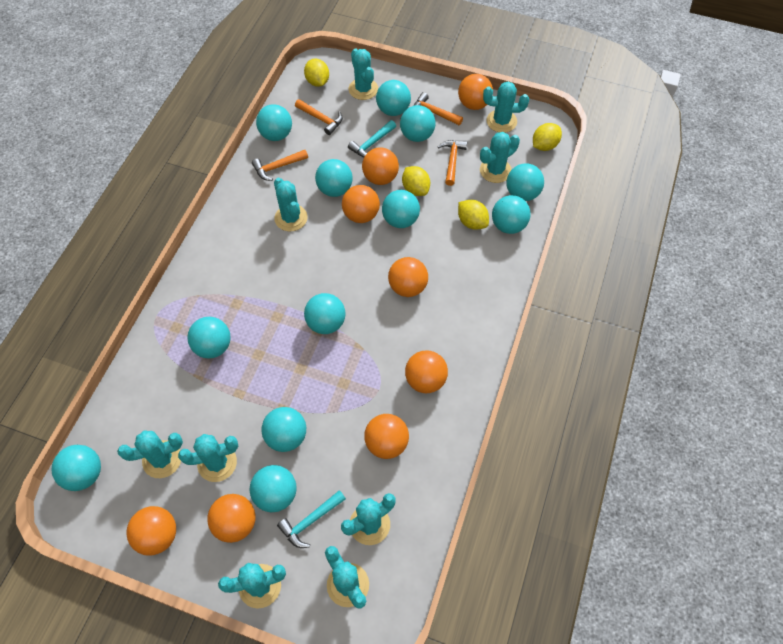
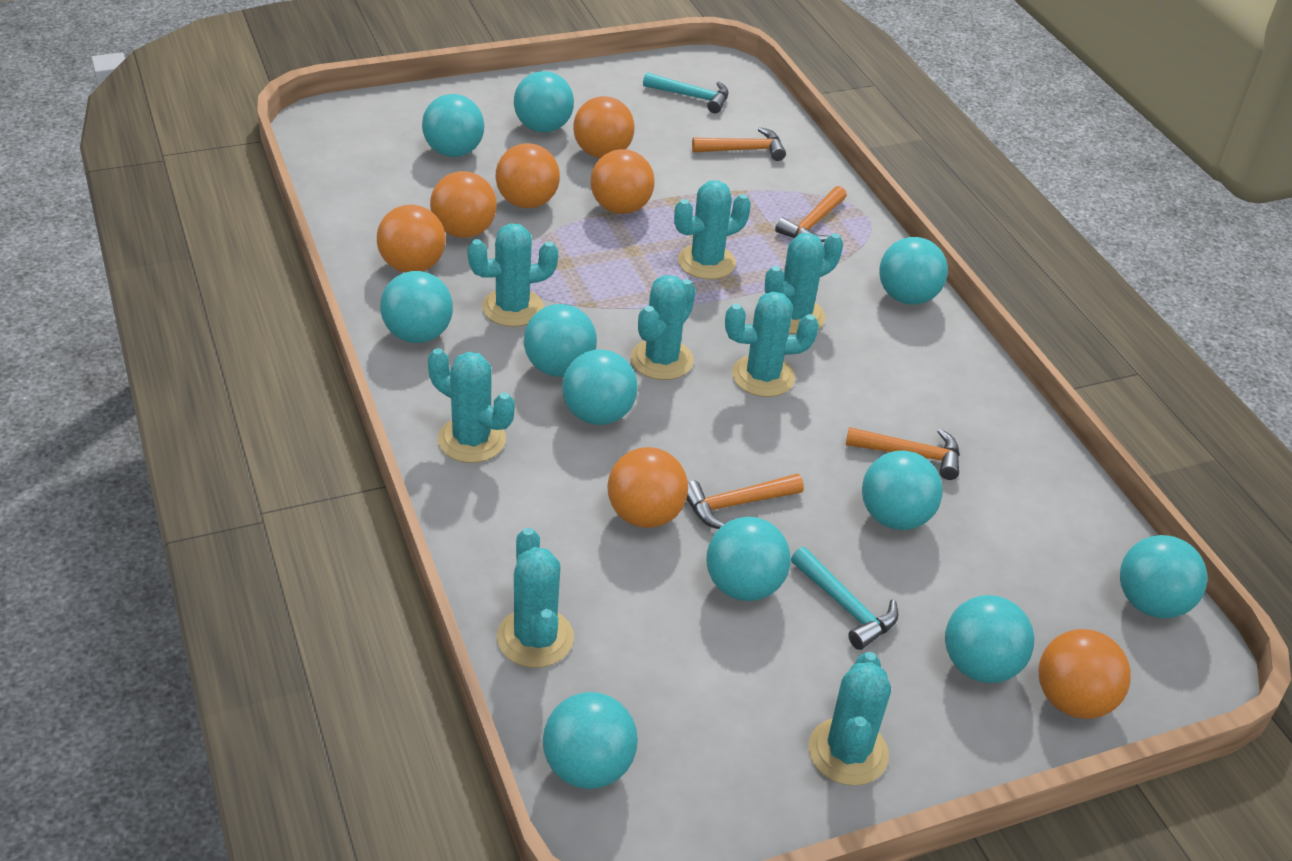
orange ball: 8 -> 7
turquoise ball: 12 -> 11
turquoise cactus: 9 -> 8
yellow lemon: 4 -> 0

